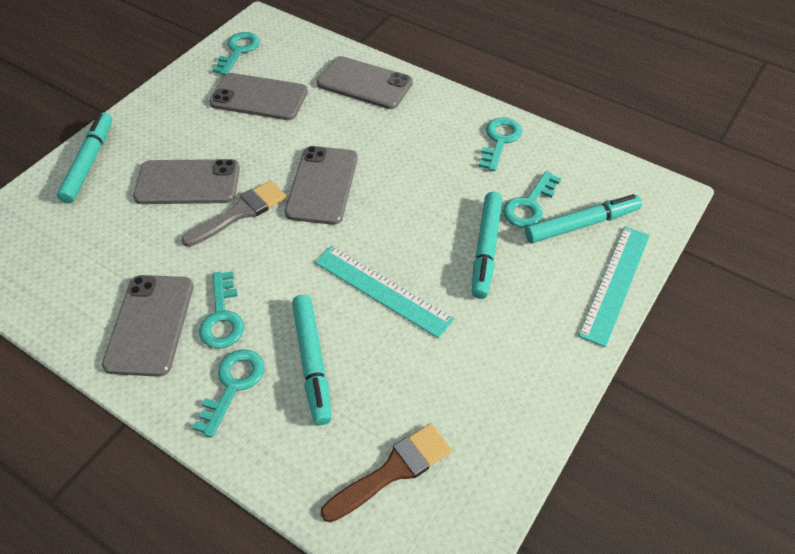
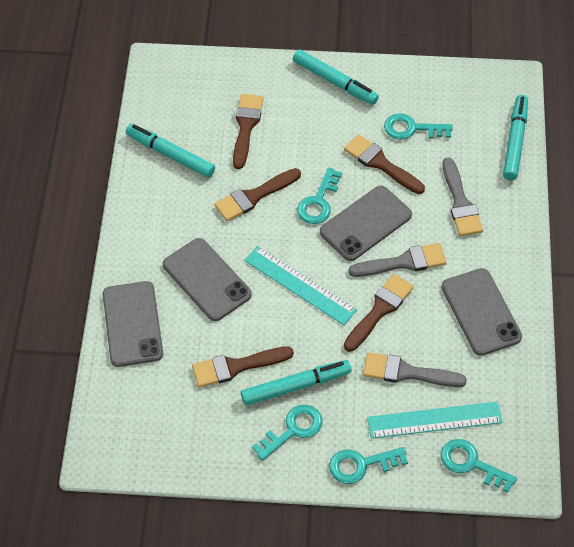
brown brush: 1 -> 5
grey brush: 1 -> 3
grey phone: 5 -> 4

